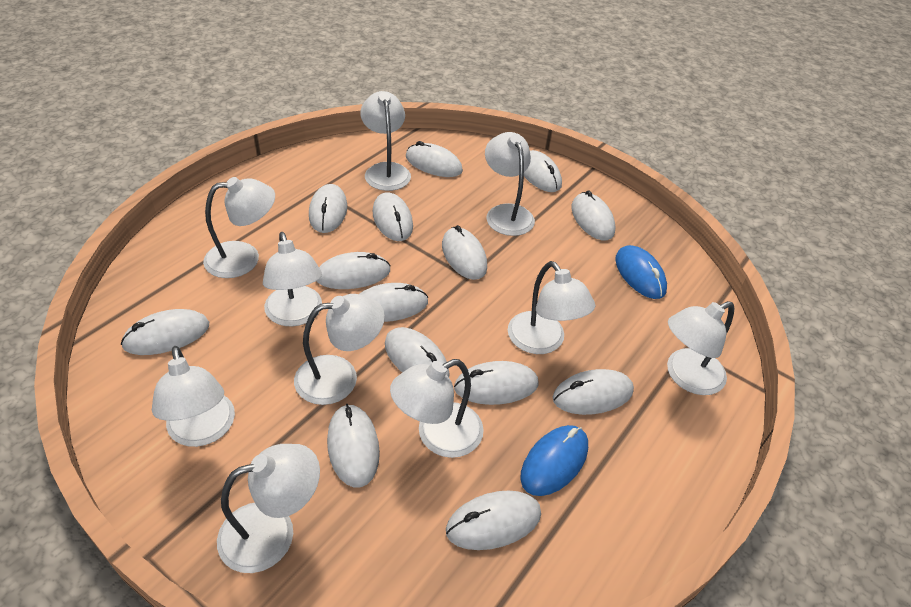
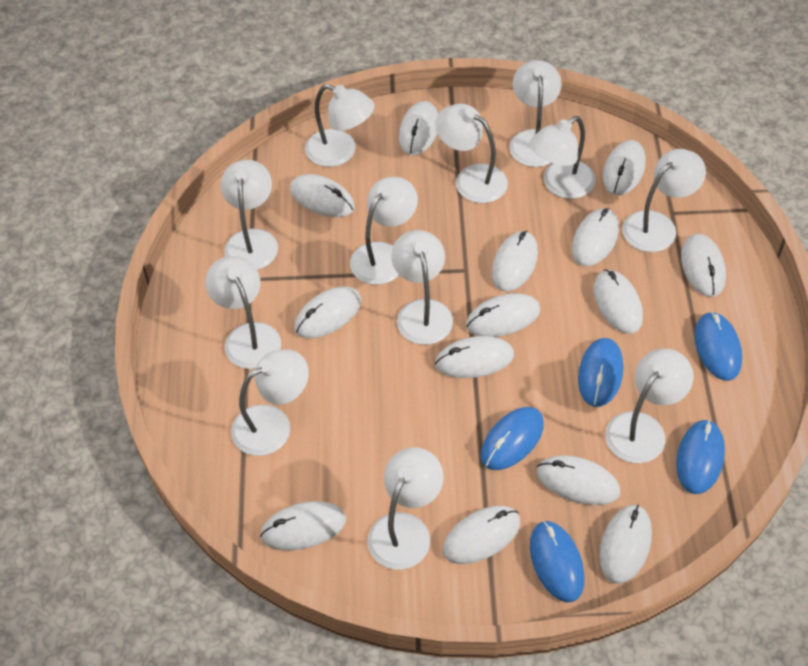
blue mouse: 2 -> 5
white lamp: 10 -> 12

